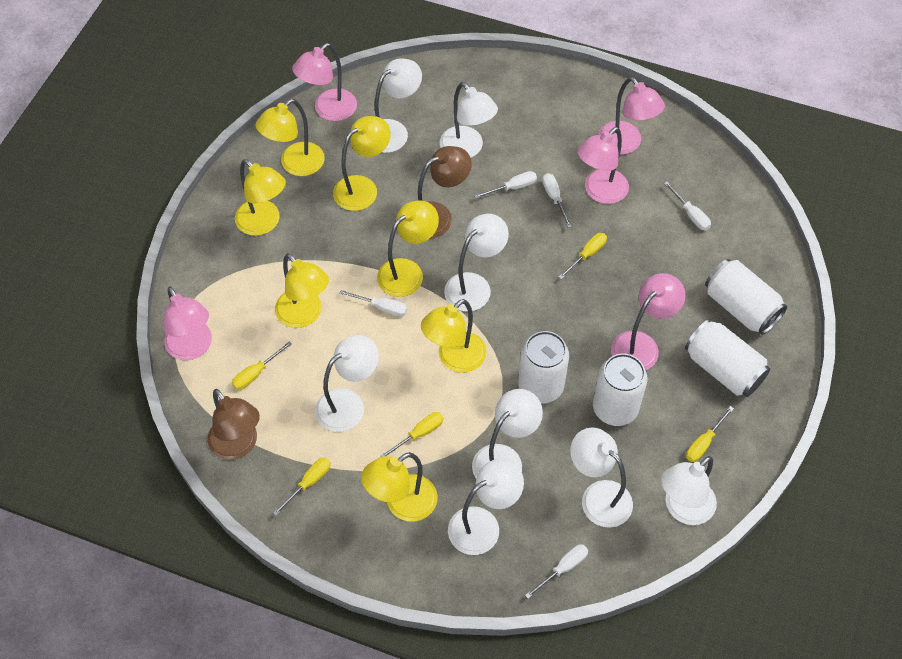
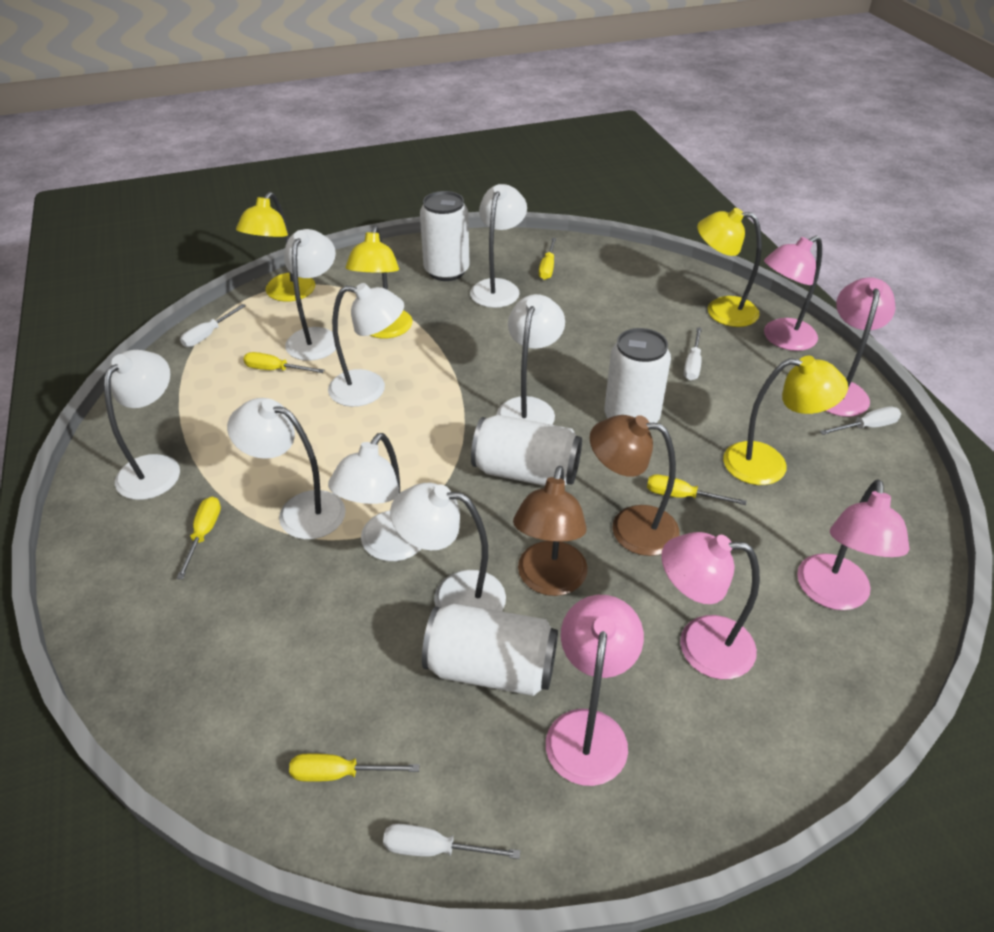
white screwdriver: 5 -> 4
yellow lamp: 7 -> 4

